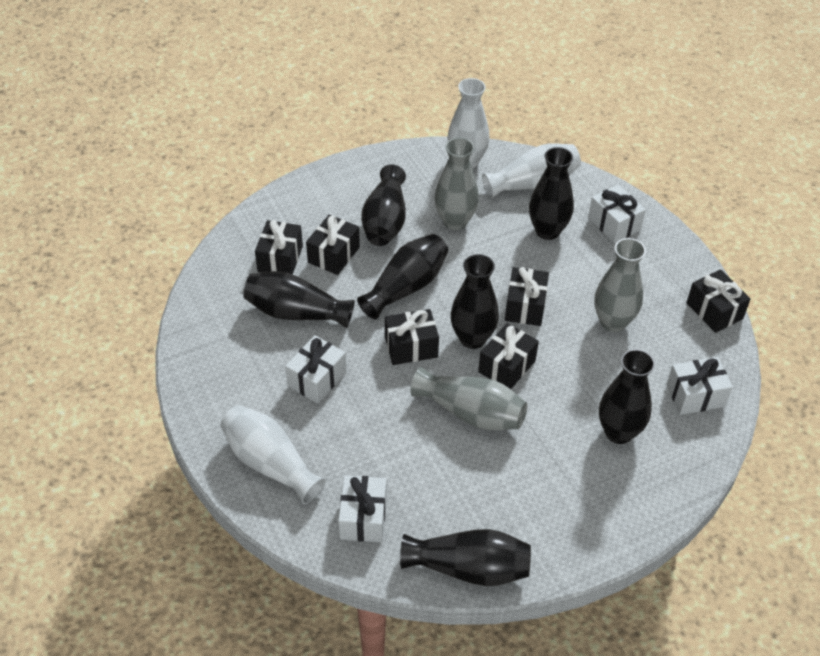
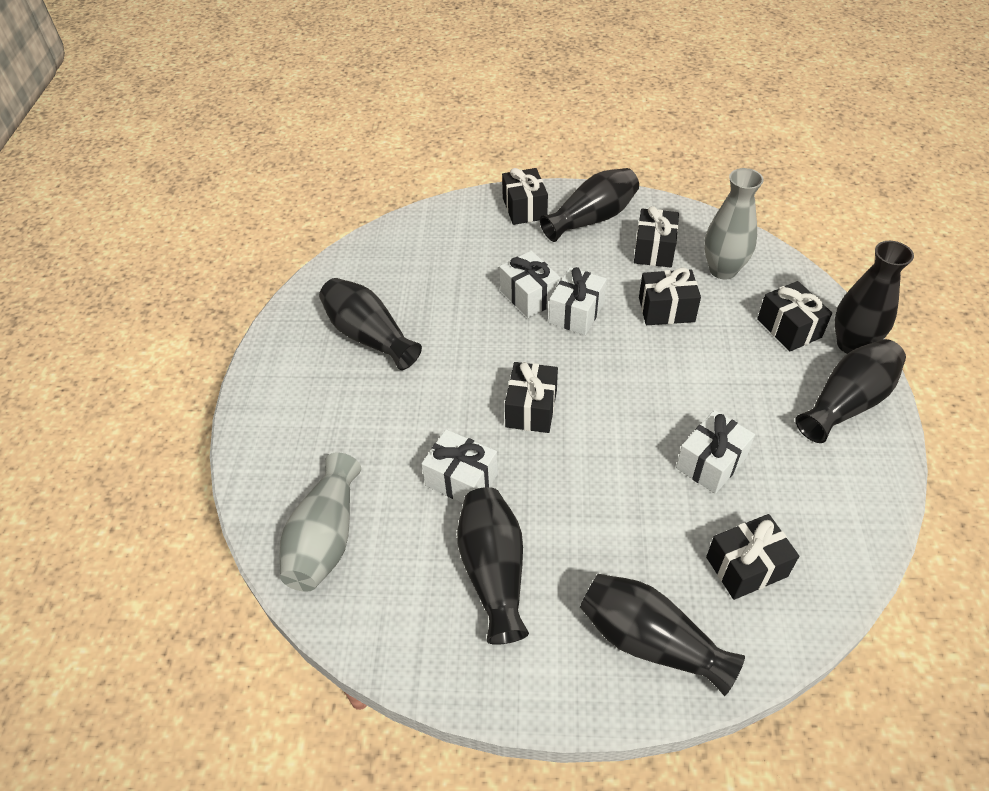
black vase: 7 -> 6
grey vase: 3 -> 2
white vase: 3 -> 0

